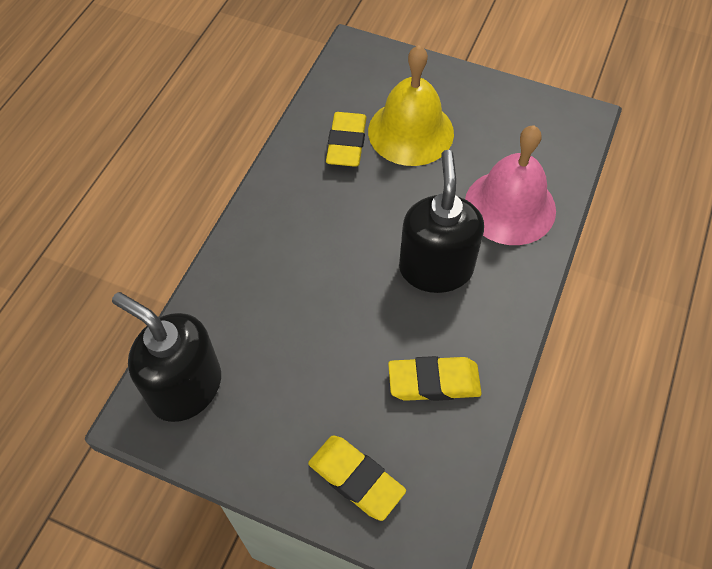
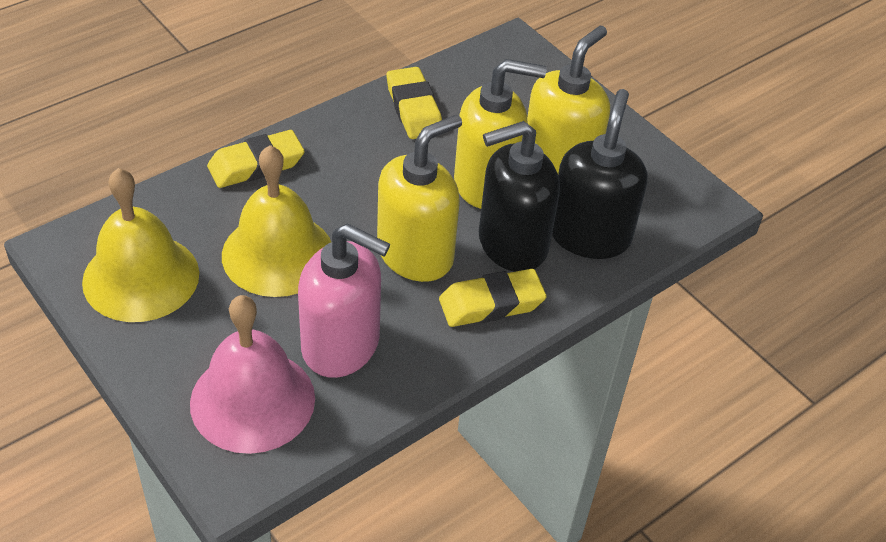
pink soap dispenser: 0 -> 1
yellow bell: 1 -> 2
yellow soap dispenser: 0 -> 3

